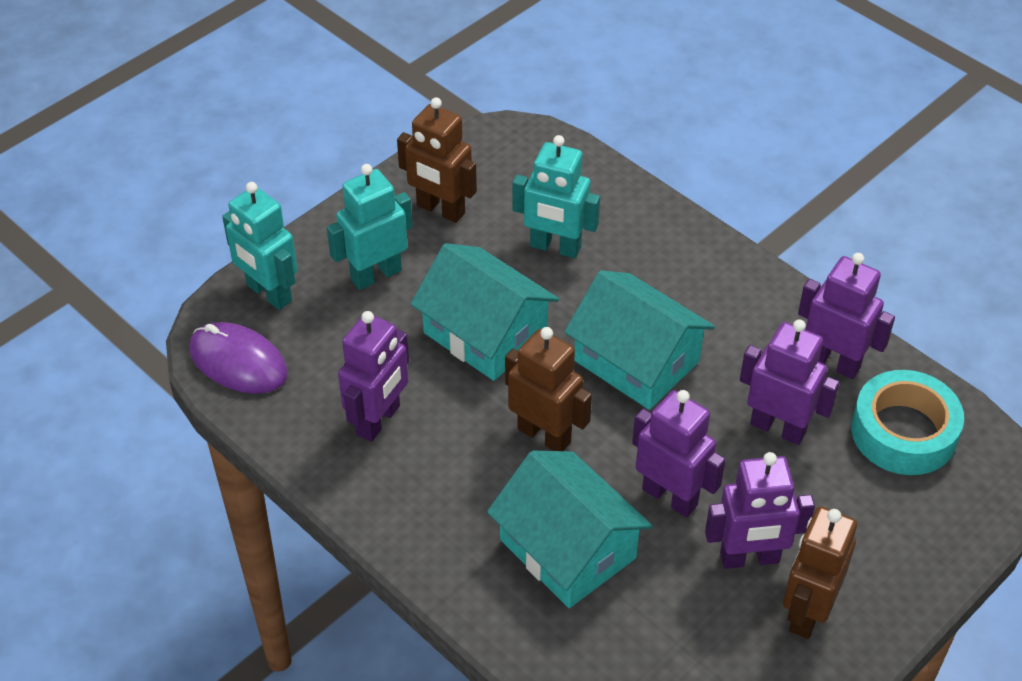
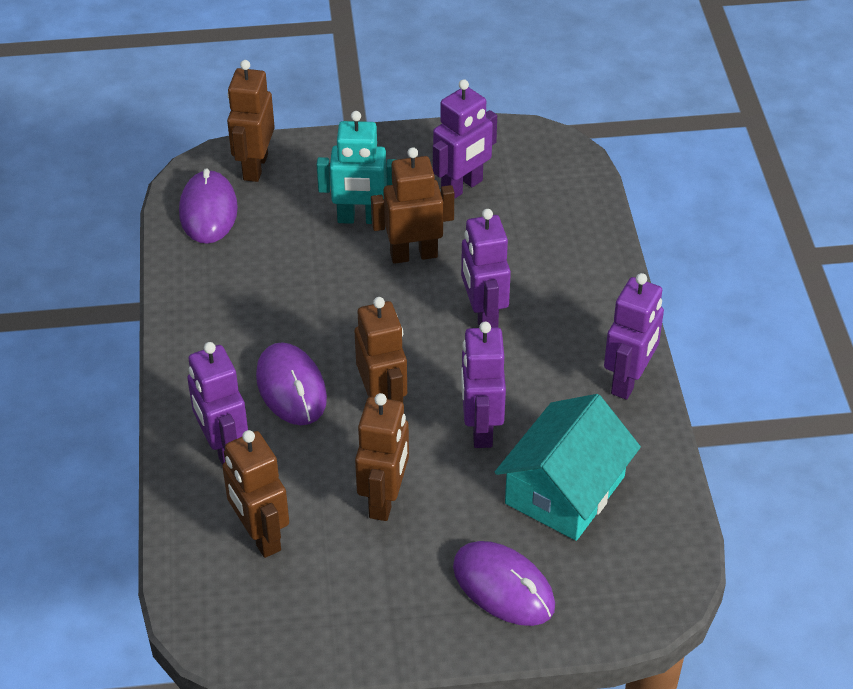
brown robot: 3 -> 5
purple mouse: 1 -> 3
turquoise house: 3 -> 1
turquoise robot: 3 -> 1
turquoise tape: 1 -> 0

